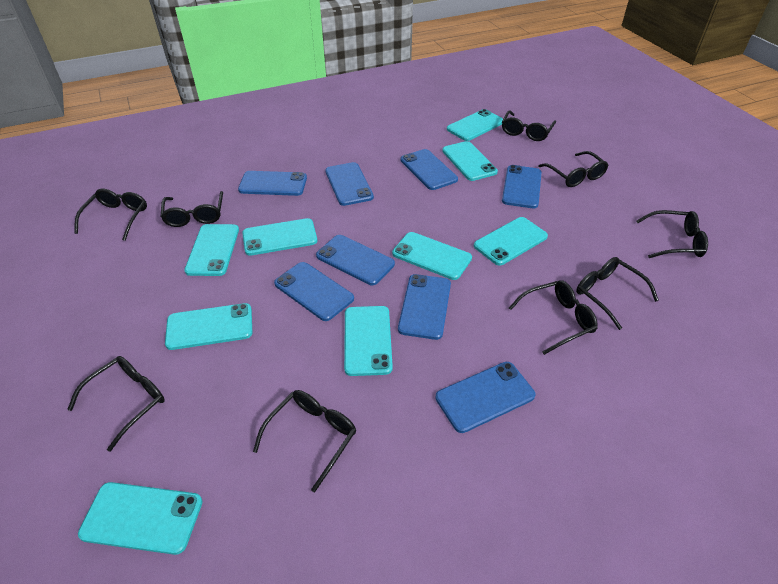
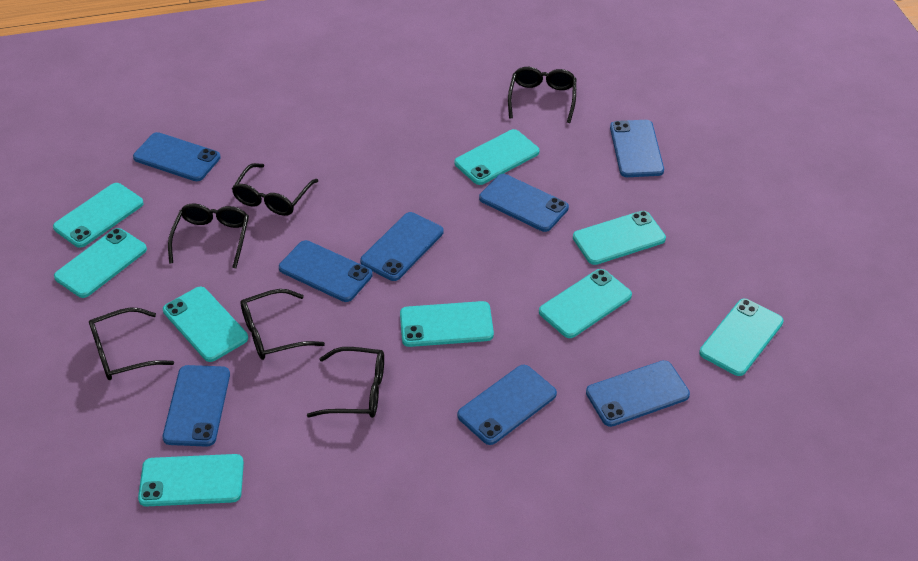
black glasses: 9 -> 6

